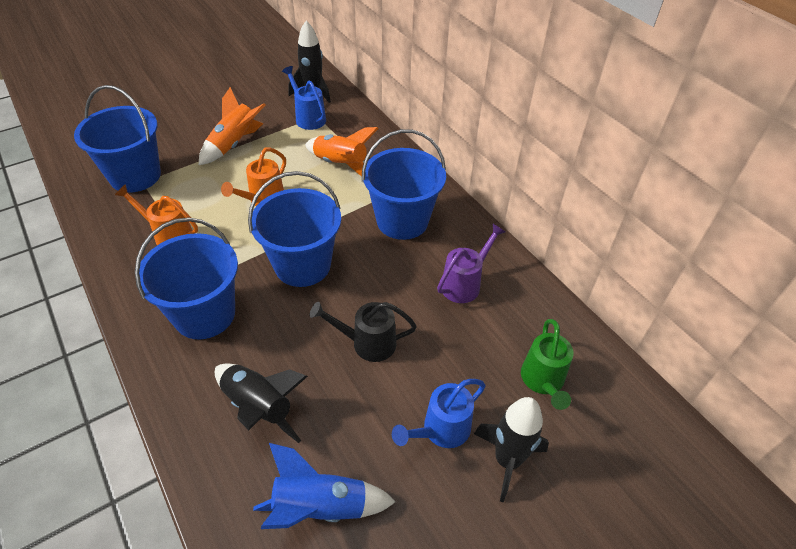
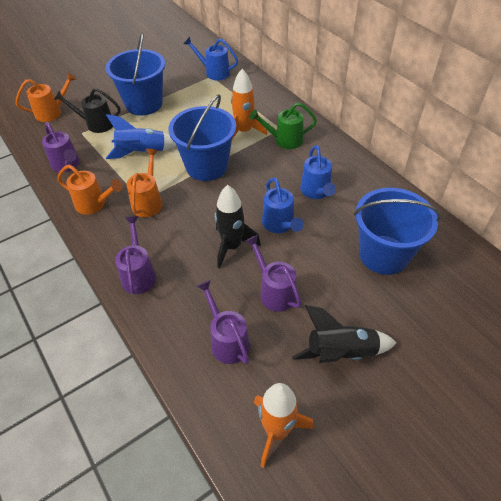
black rocket: 3 -> 2
blue bucket: 4 -> 3
blue watering can: 2 -> 3
orange watering can: 2 -> 3
purple watering can: 1 -> 4

